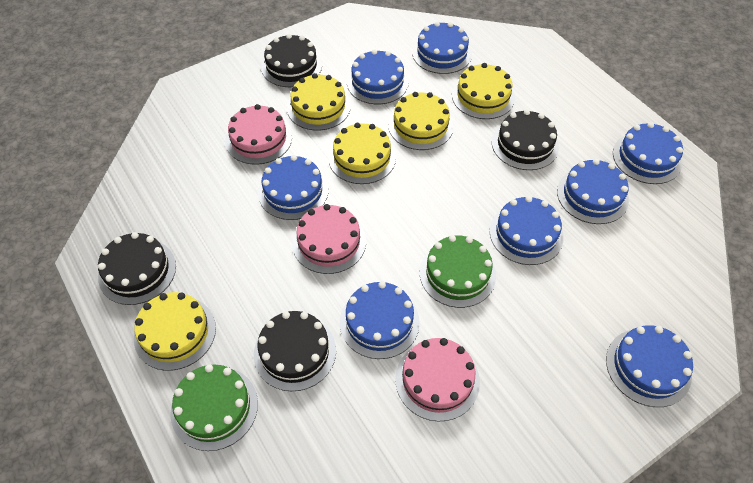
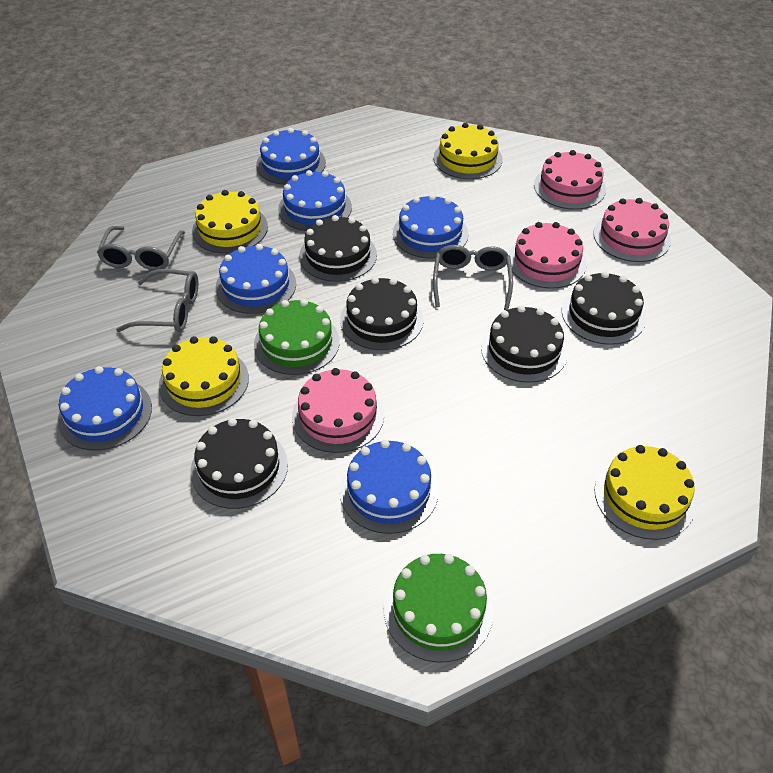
black cake: 4 -> 5
blue cake: 8 -> 6
grey glasses: 0 -> 3
pink cake: 3 -> 4
yellow cake: 5 -> 4

